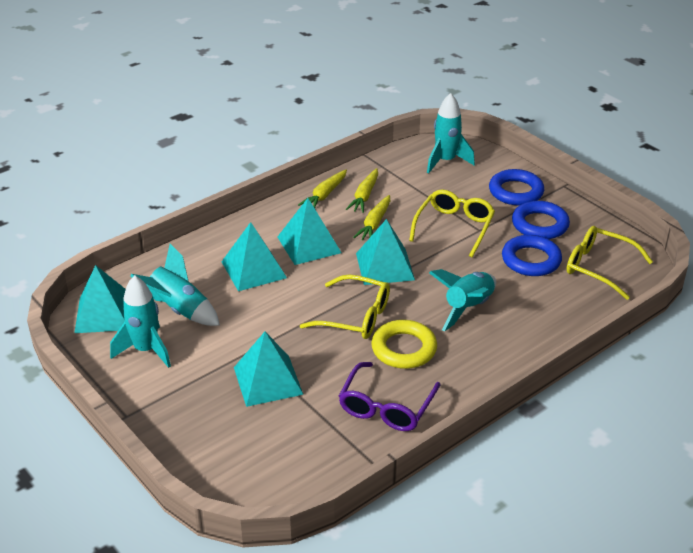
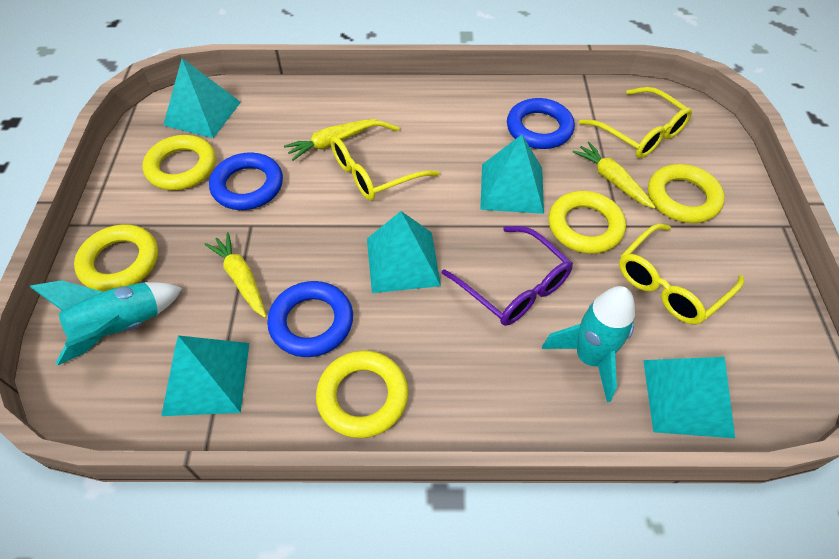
turquoise rocket: 4 -> 2
yellow ring: 1 -> 5

